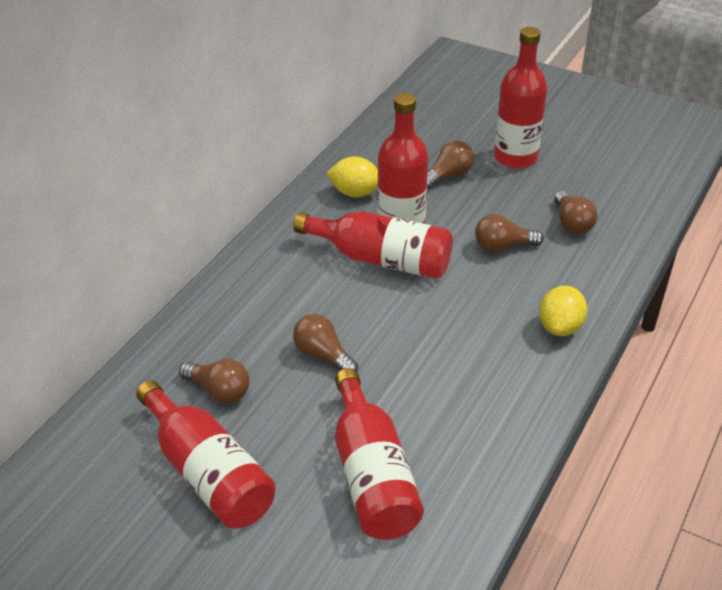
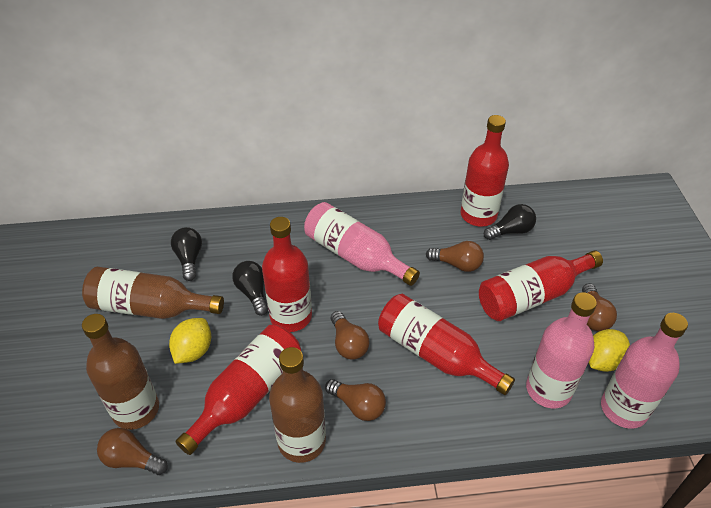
black light bulb: 0 -> 3
brown bottle: 0 -> 3
pink bottle: 0 -> 3

